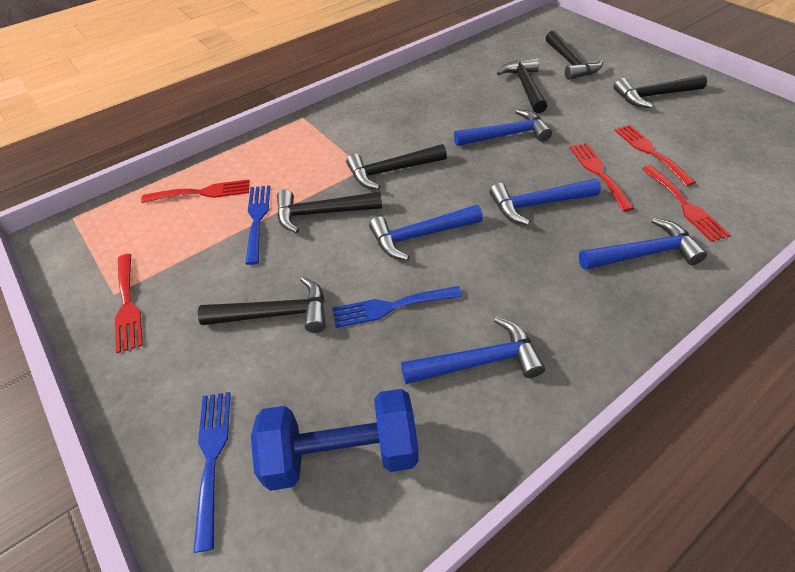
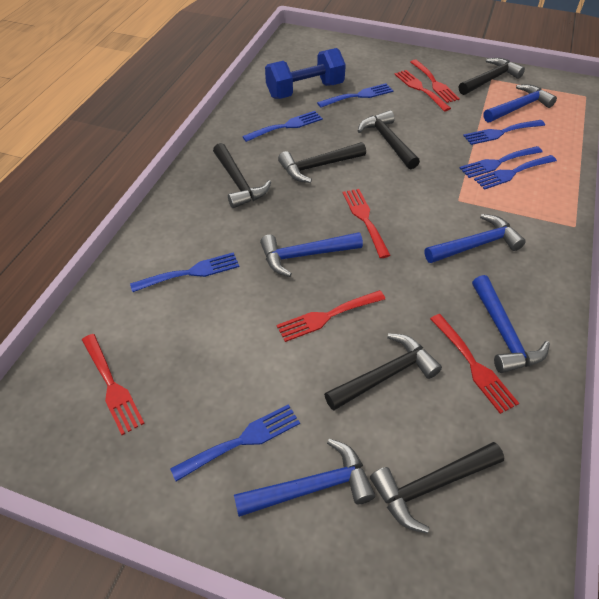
blue fork: 3 -> 7
red fork: 5 -> 6

